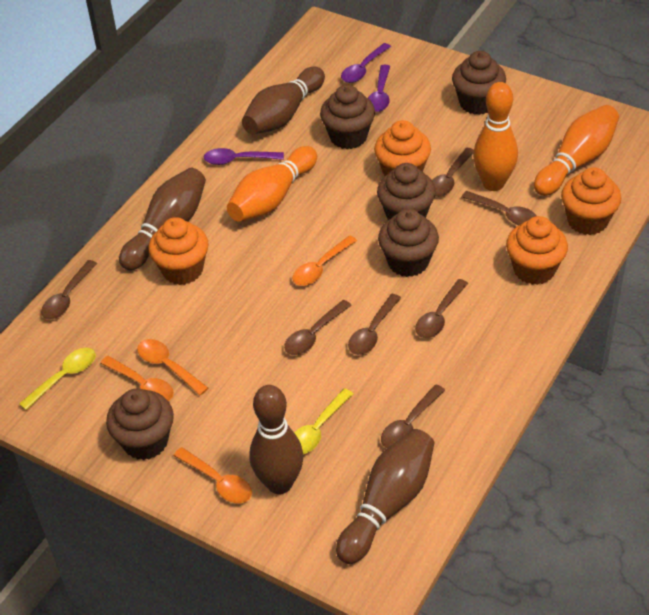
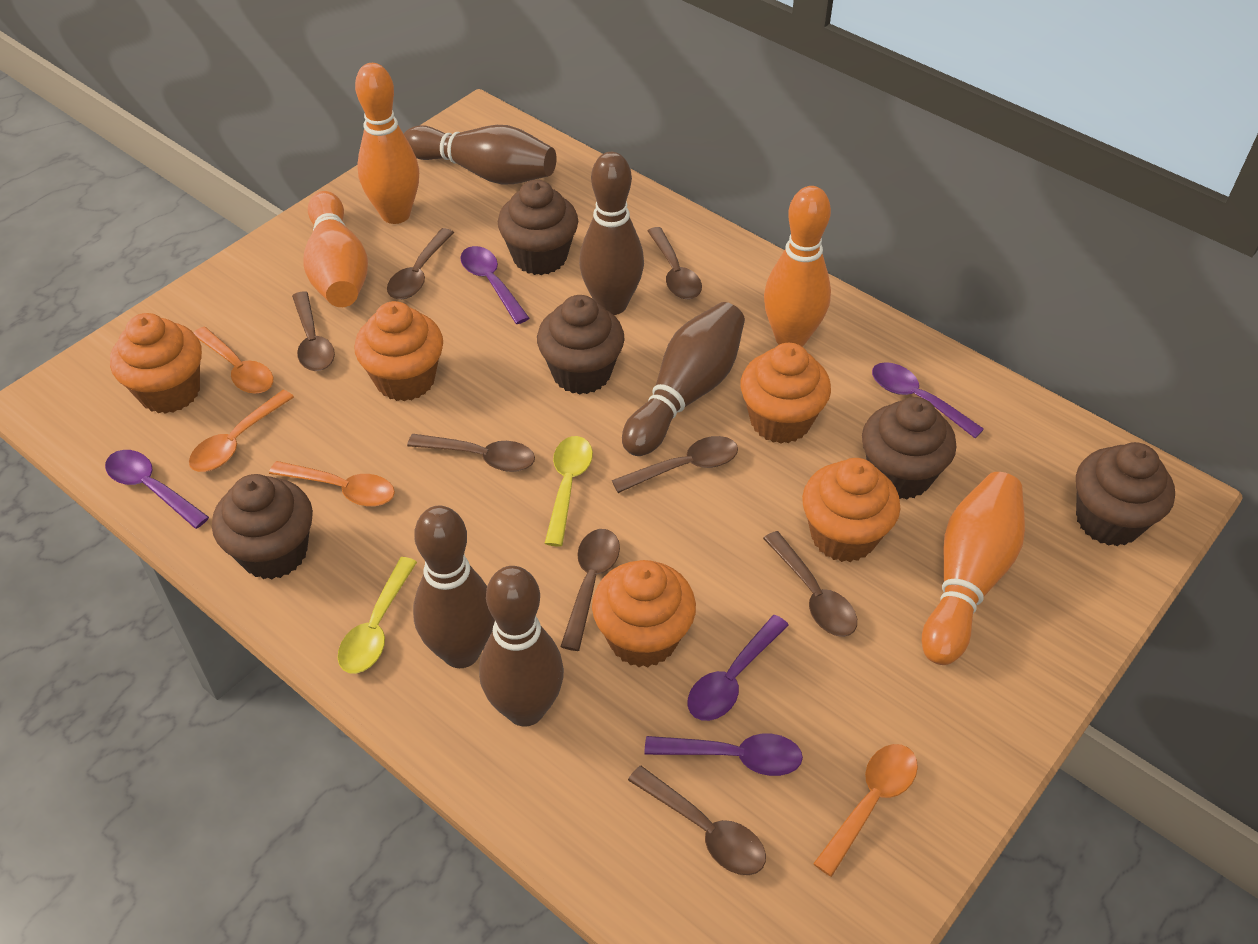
brown bowling pin: 4 -> 5
brown spoon: 7 -> 8
orange bowling pin: 3 -> 4
orange cupcake: 4 -> 5
purple spoon: 3 -> 5

